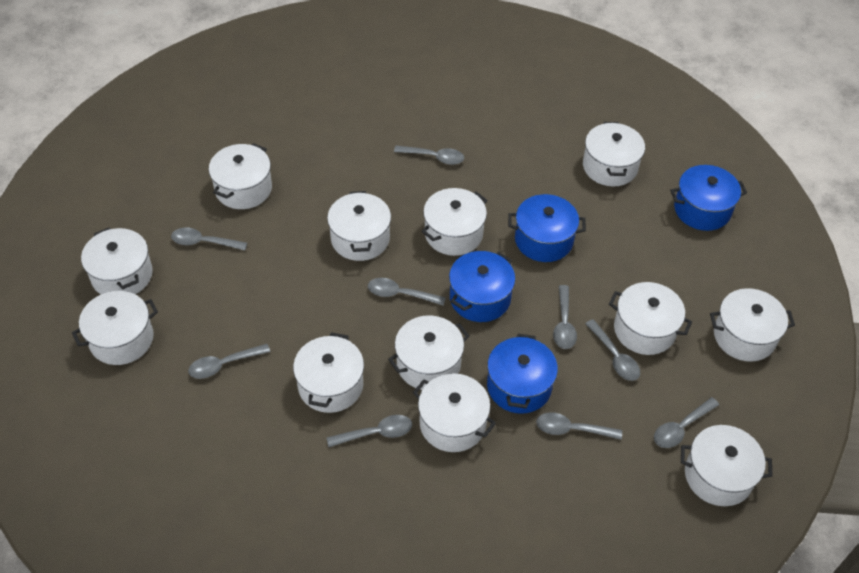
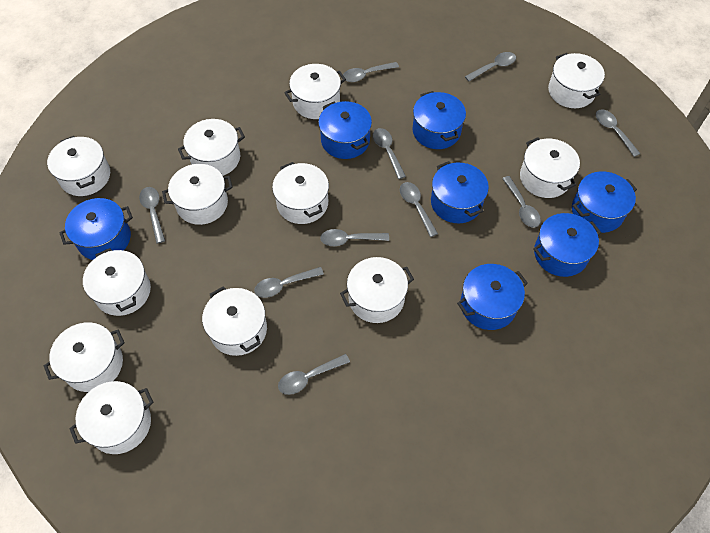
blue pot: 4 -> 7
grey spoon: 9 -> 10

